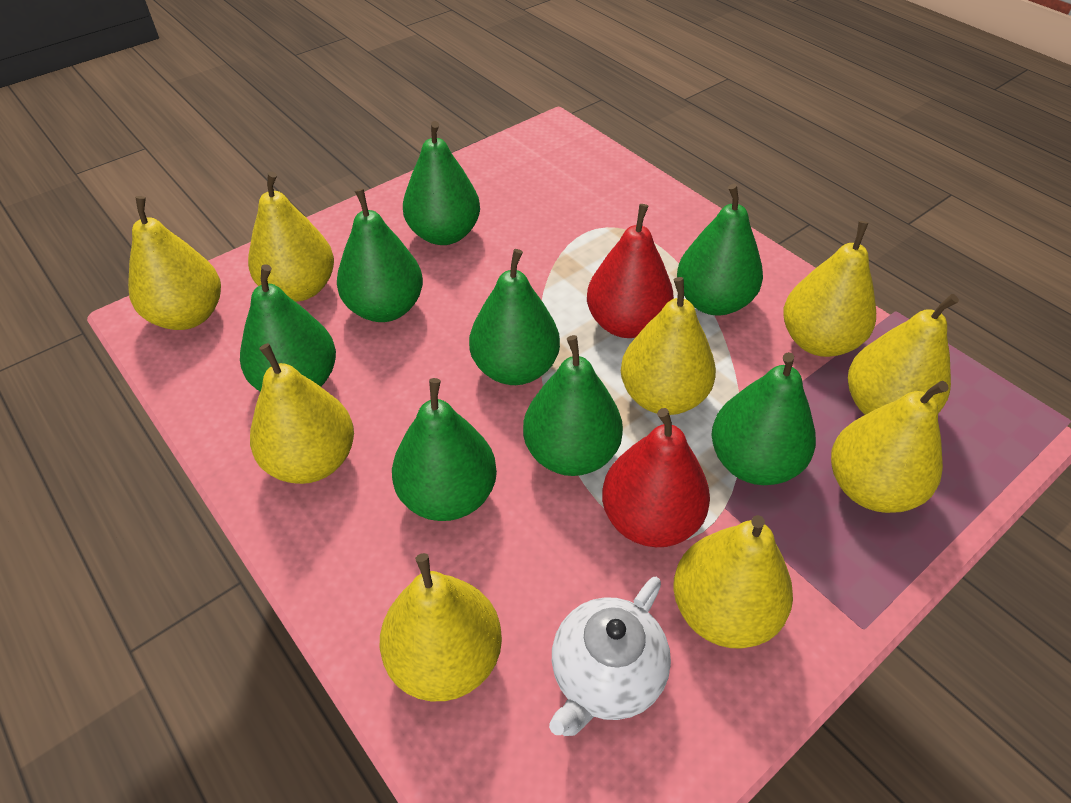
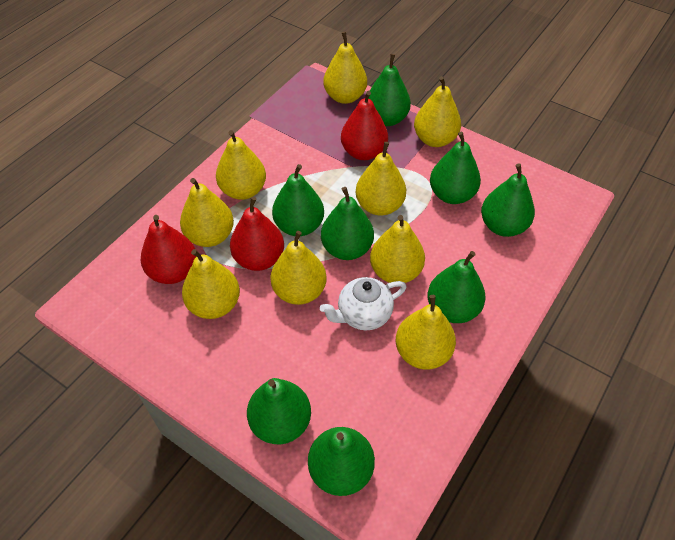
red pear: 2 -> 3

